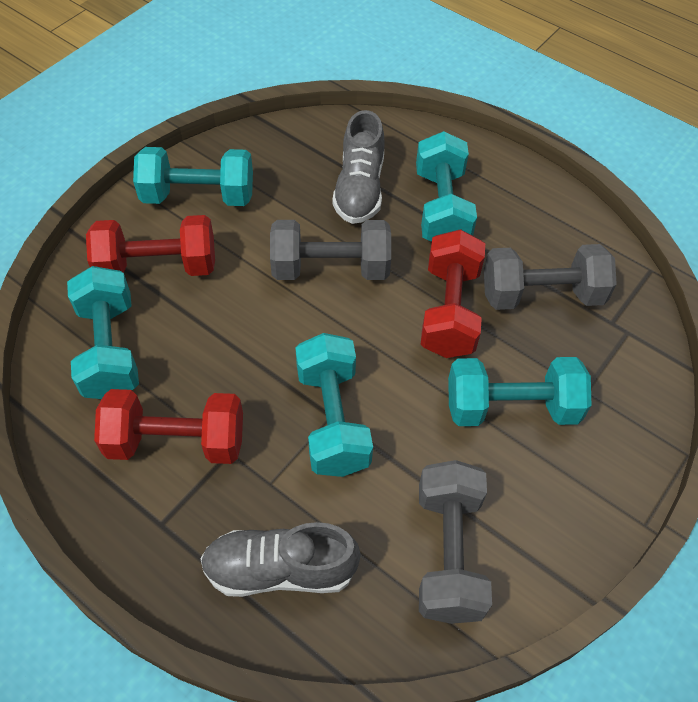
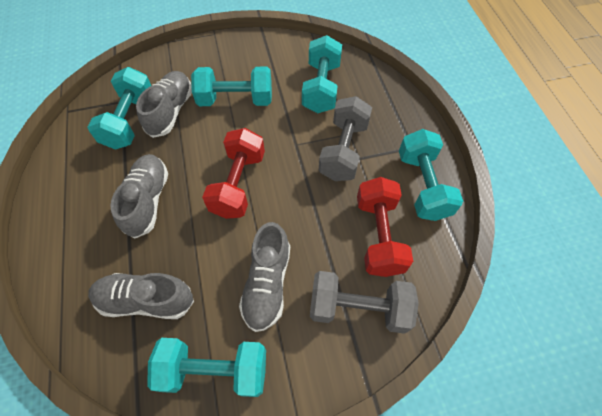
grey dumbbell: 3 -> 2
grey shoe: 2 -> 4
red dumbbell: 3 -> 2

